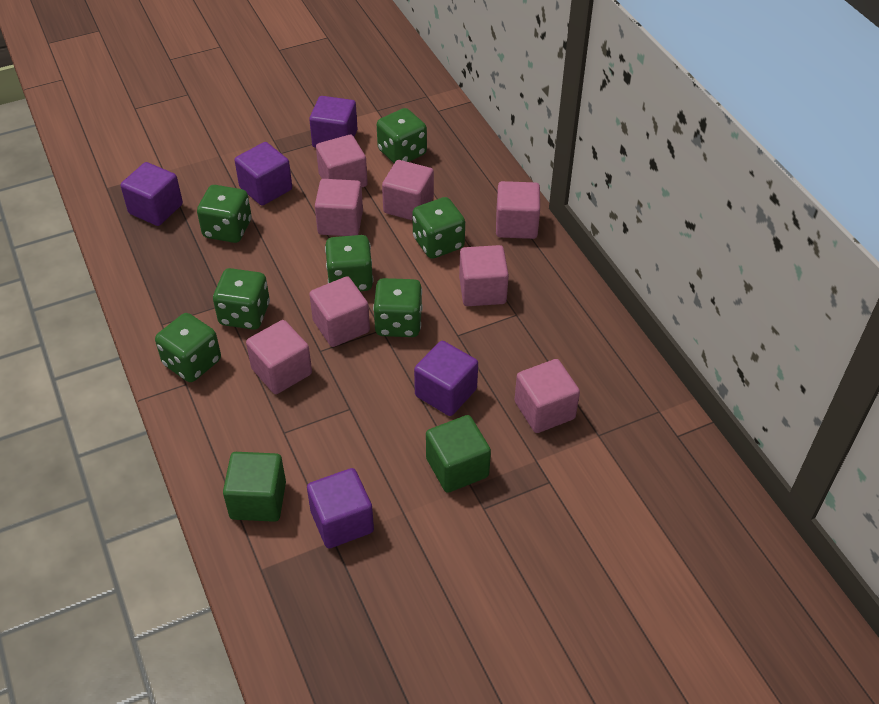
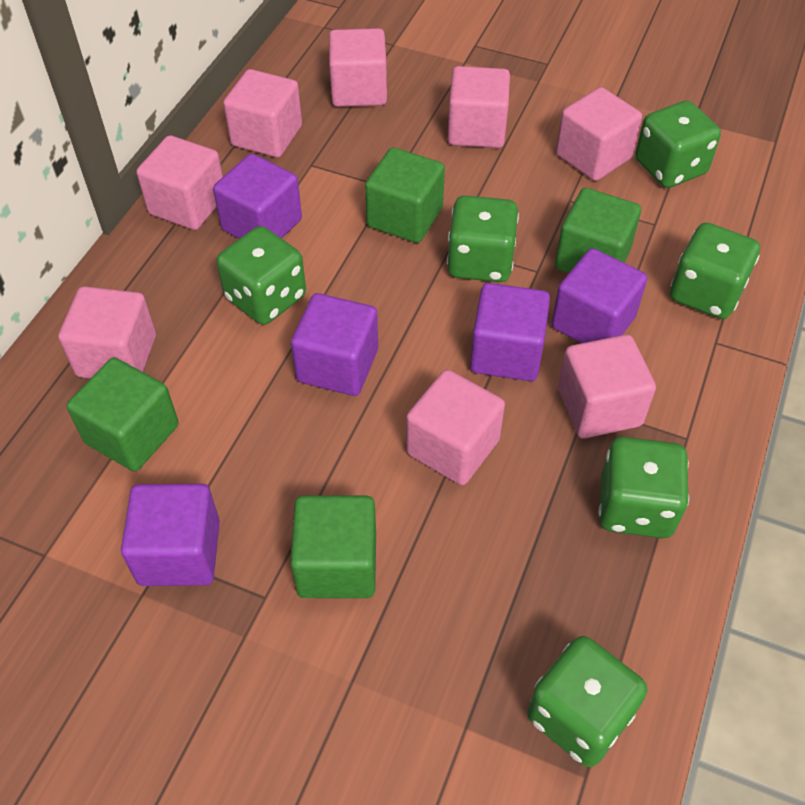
green cube: 2 -> 4
green dice: 7 -> 6

